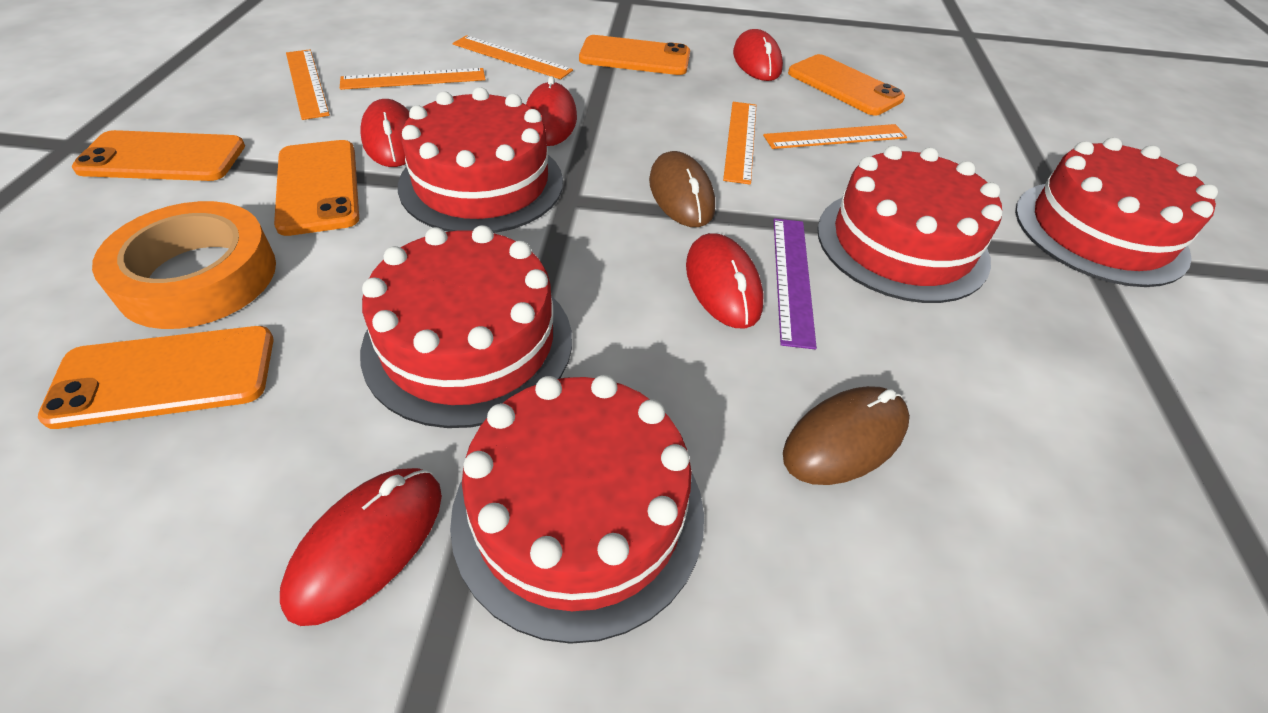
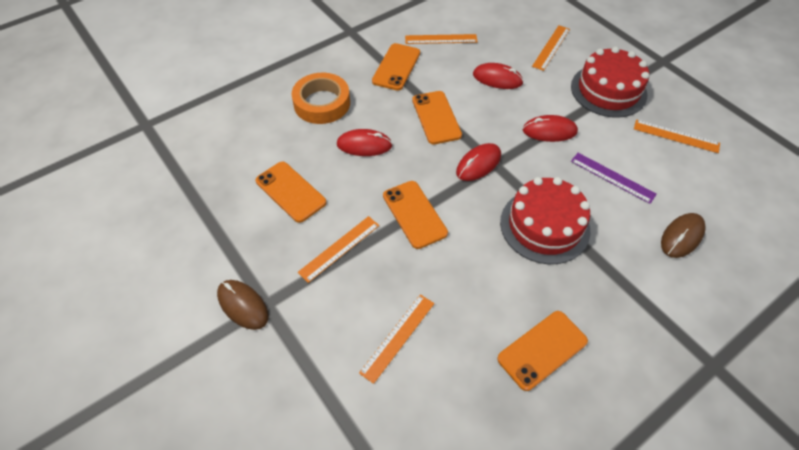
red cake: 5 -> 2
red mouse: 5 -> 4

